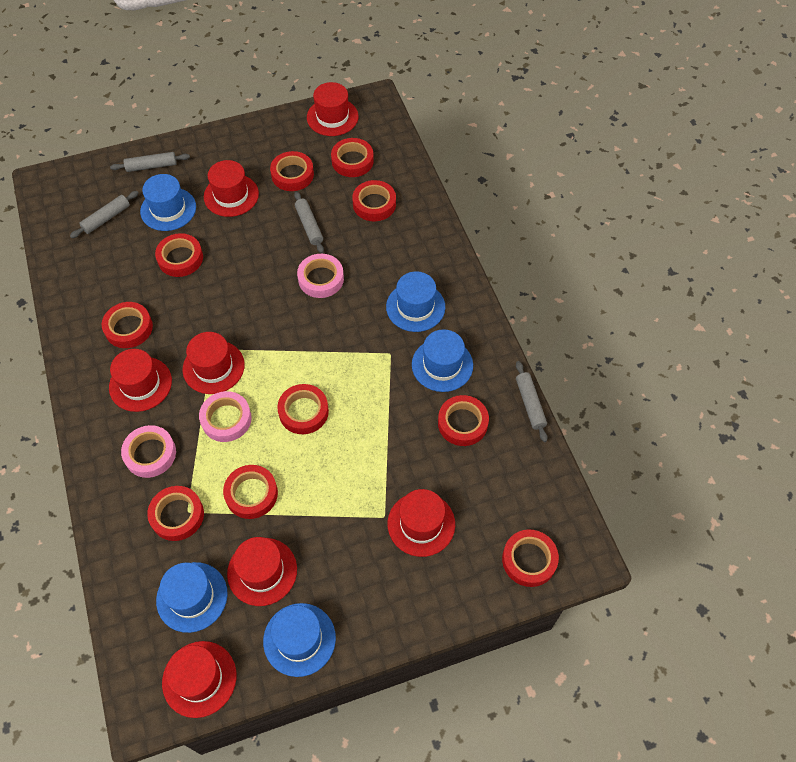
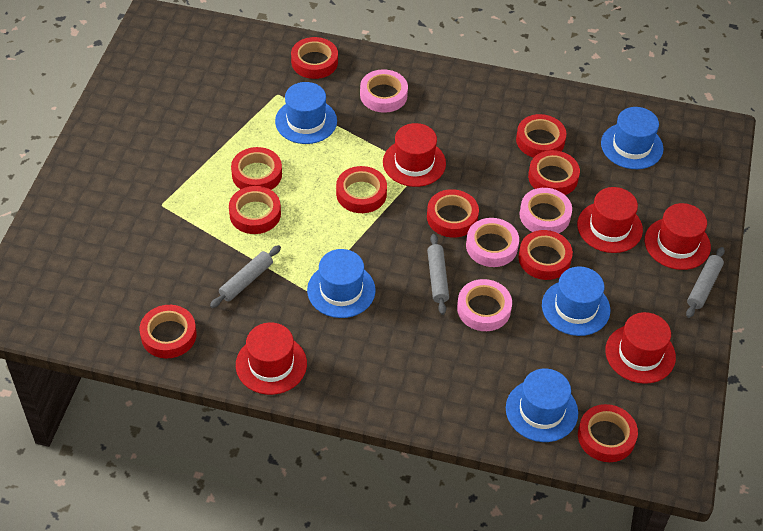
grey rolling pin: 4 -> 3
pink tape: 3 -> 4
red hat: 7 -> 5

